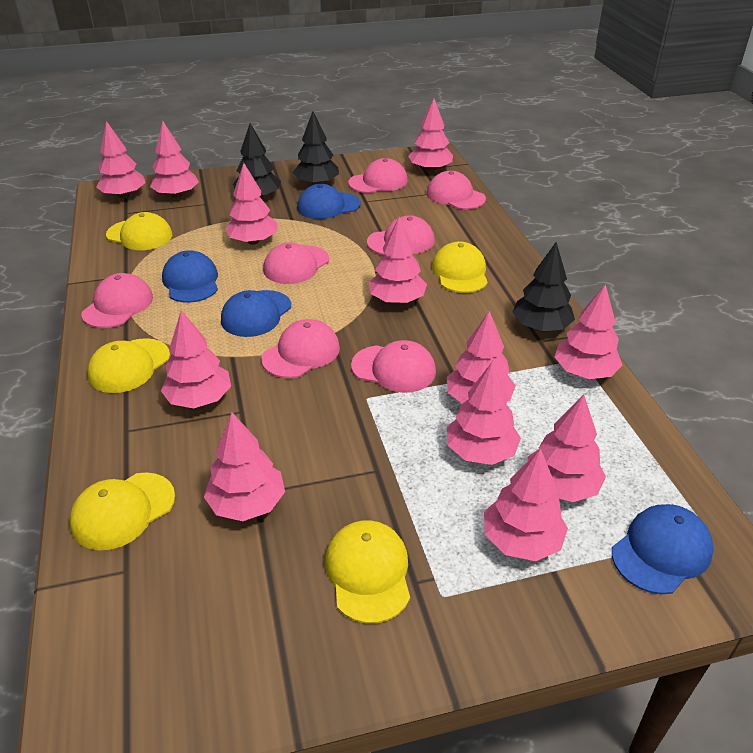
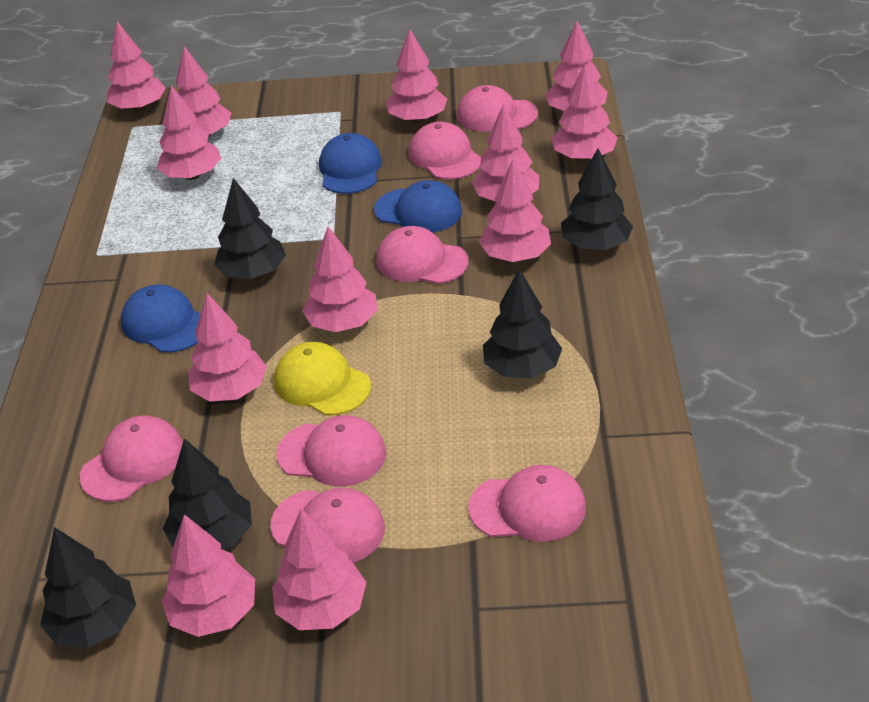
black tree: 3 -> 5
blue cap: 4 -> 3
yellow cap: 5 -> 1

